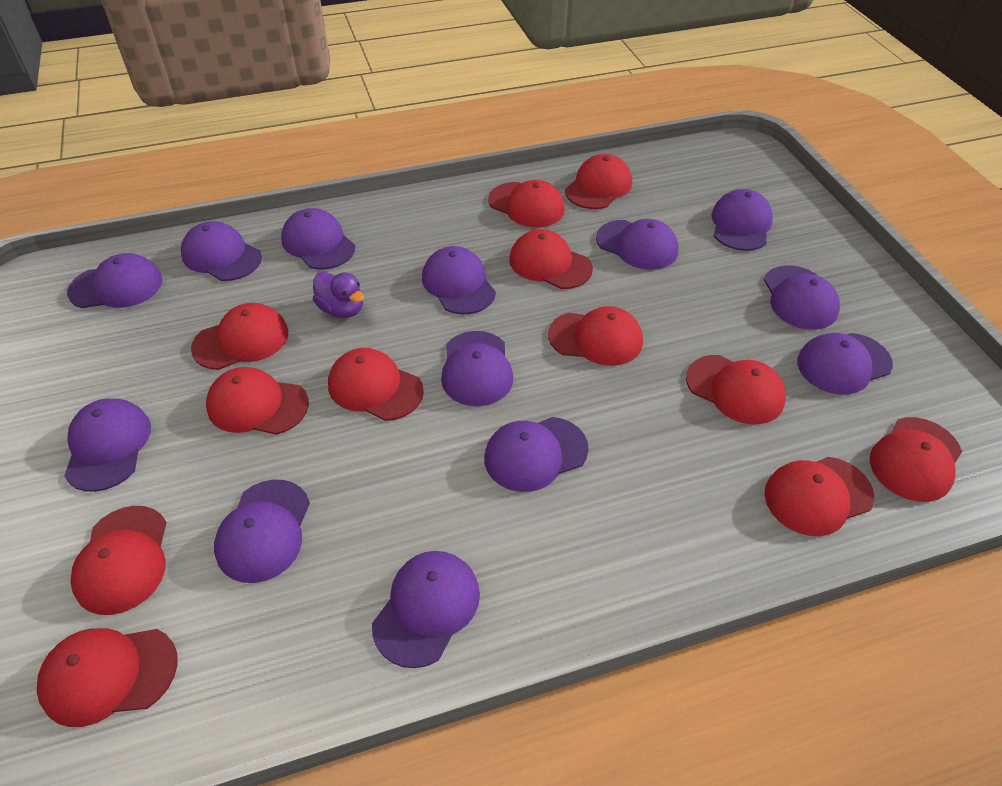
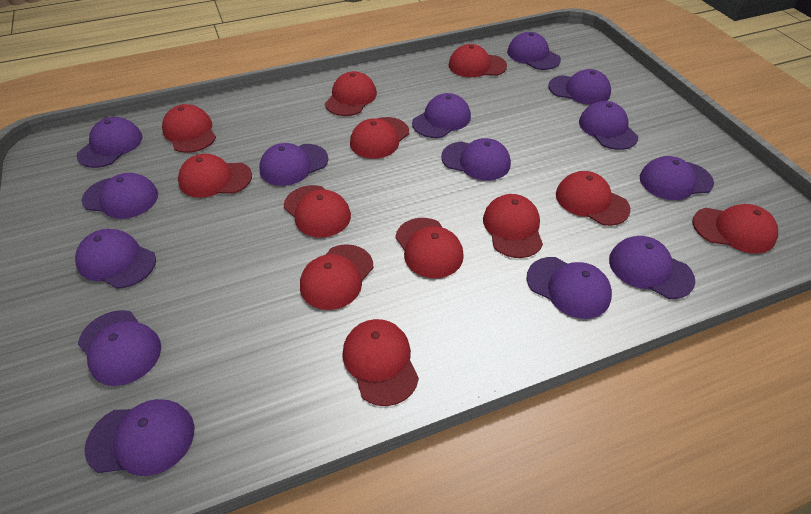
purple cap: 13 -> 14
purple duck: 1 -> 0

